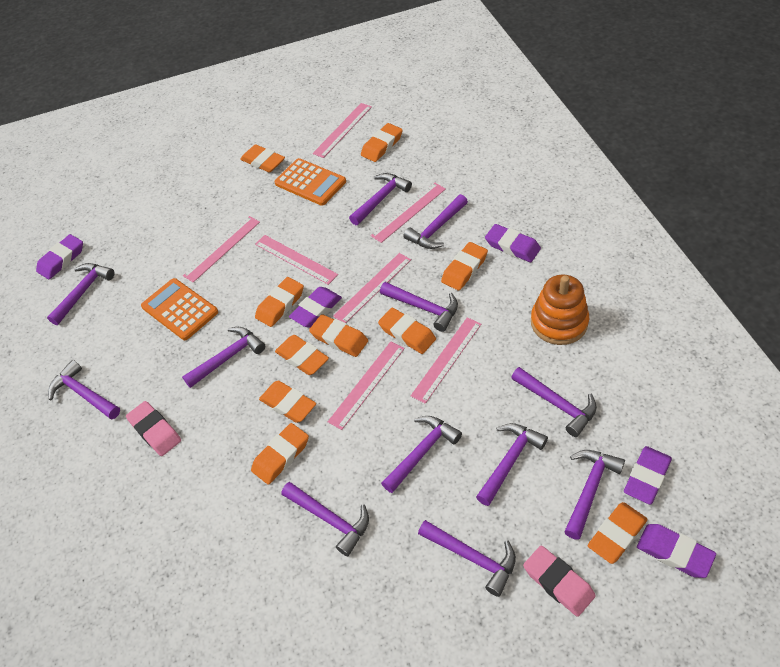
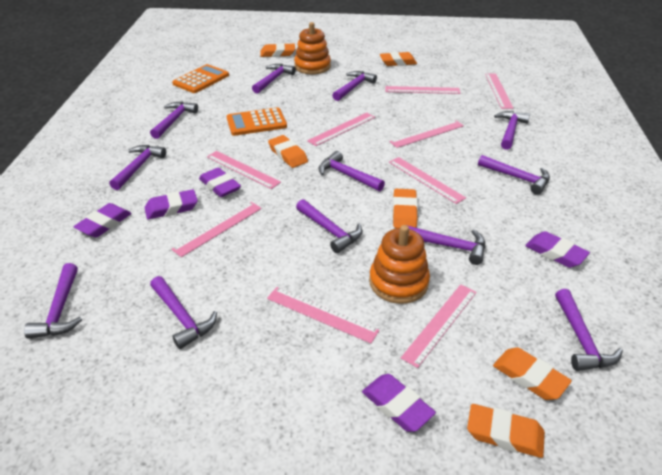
orange eraser: 10 -> 6
orange stacking toy: 1 -> 2
pink eraser: 2 -> 0
pink ruler: 7 -> 9

